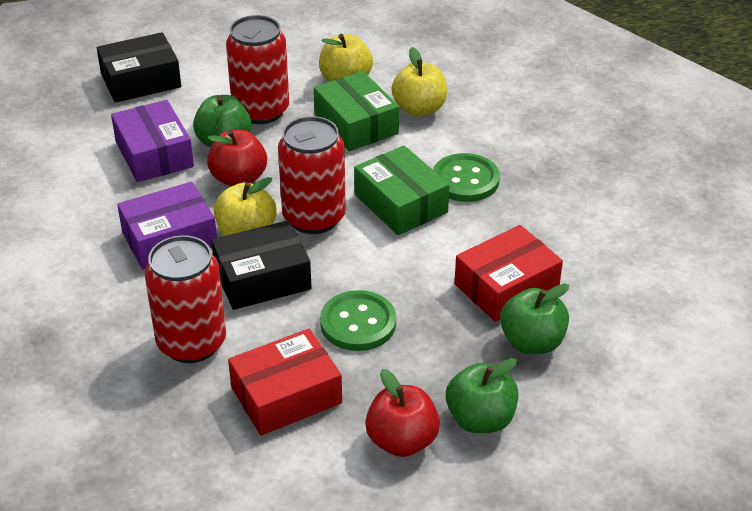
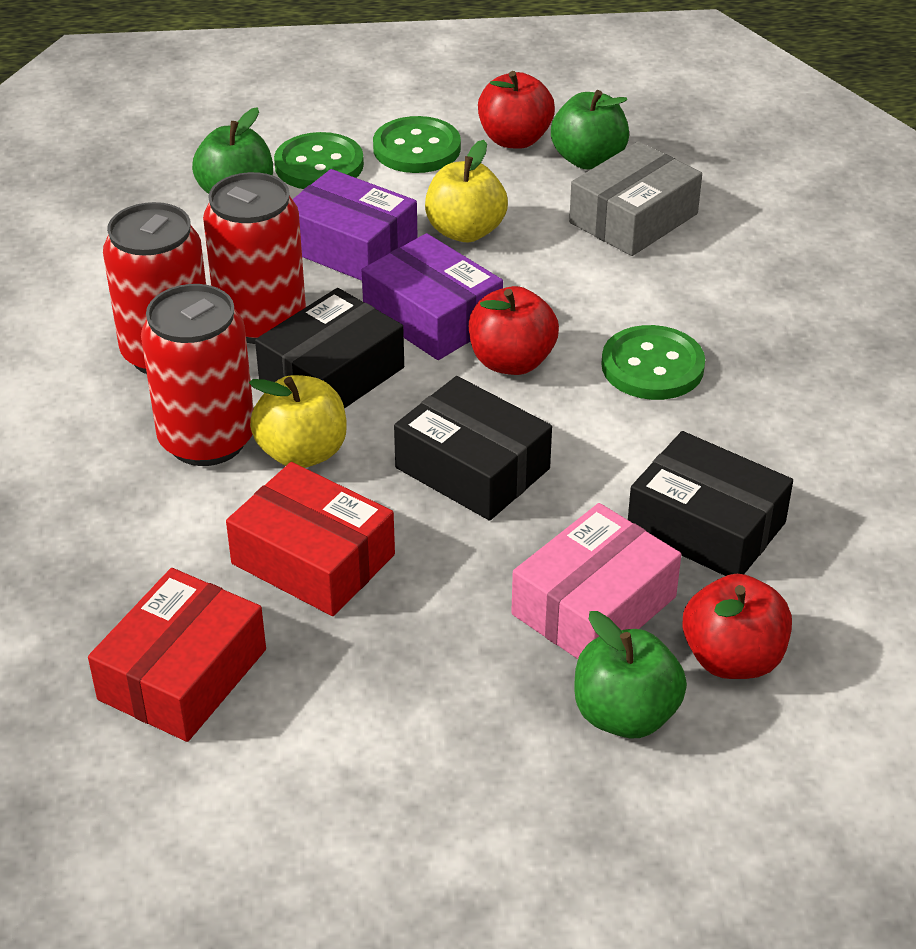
black box: 2 -> 3
green box: 2 -> 0
green button: 2 -> 3
grey box: 0 -> 1
pink box: 0 -> 1
red apple: 2 -> 3
yellow apple: 3 -> 2

